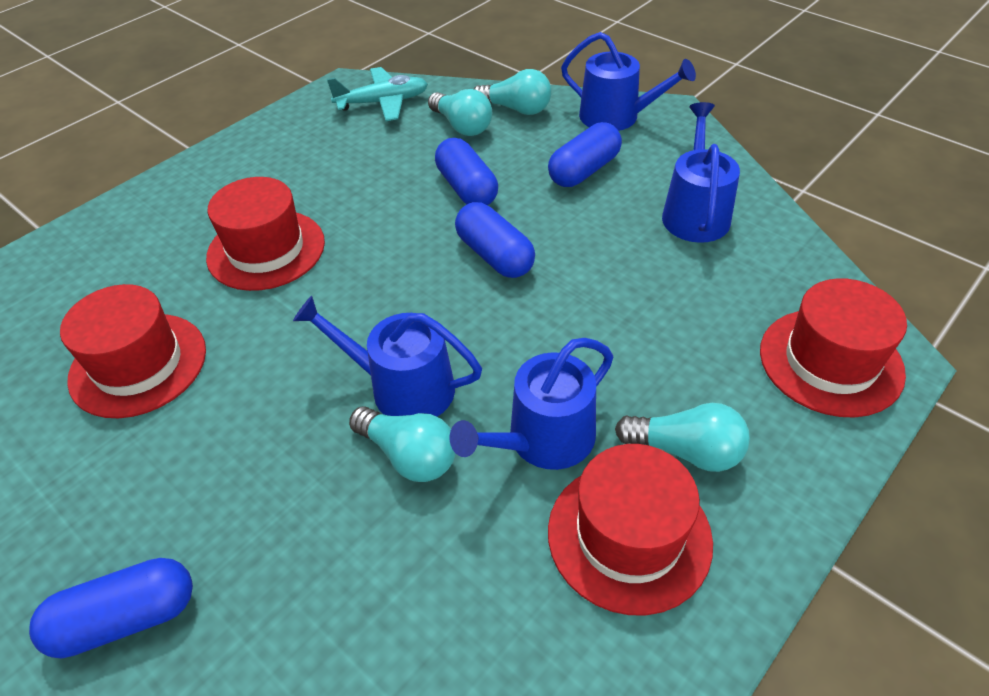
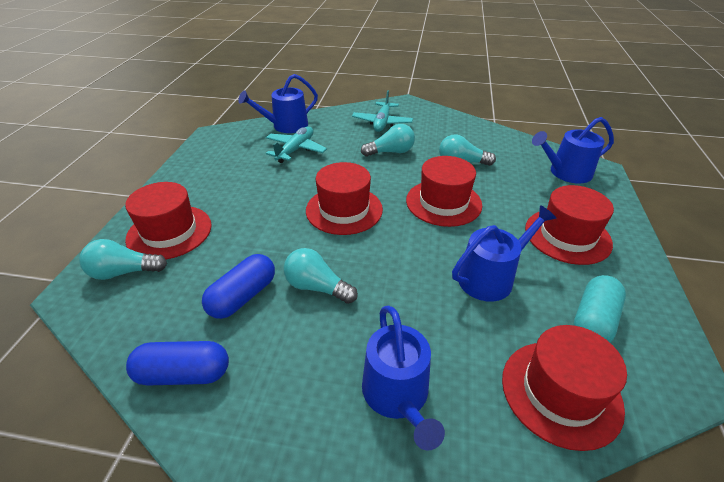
blue capsule: 4 -> 2
red hat: 4 -> 5
turquoise capsule: 0 -> 1
turquoise plane: 1 -> 2

